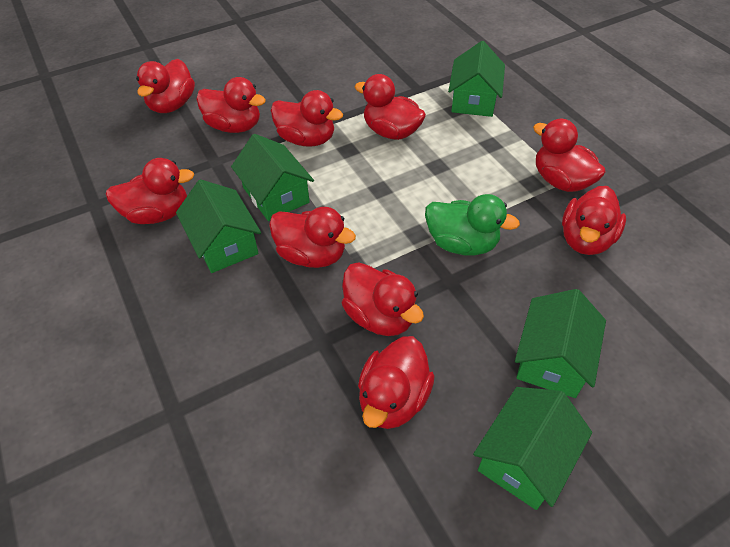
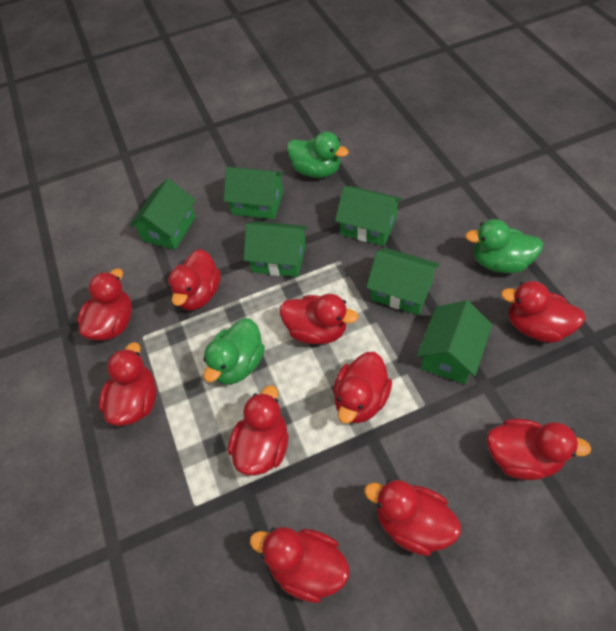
green duck: 1 -> 3
green house: 5 -> 6

